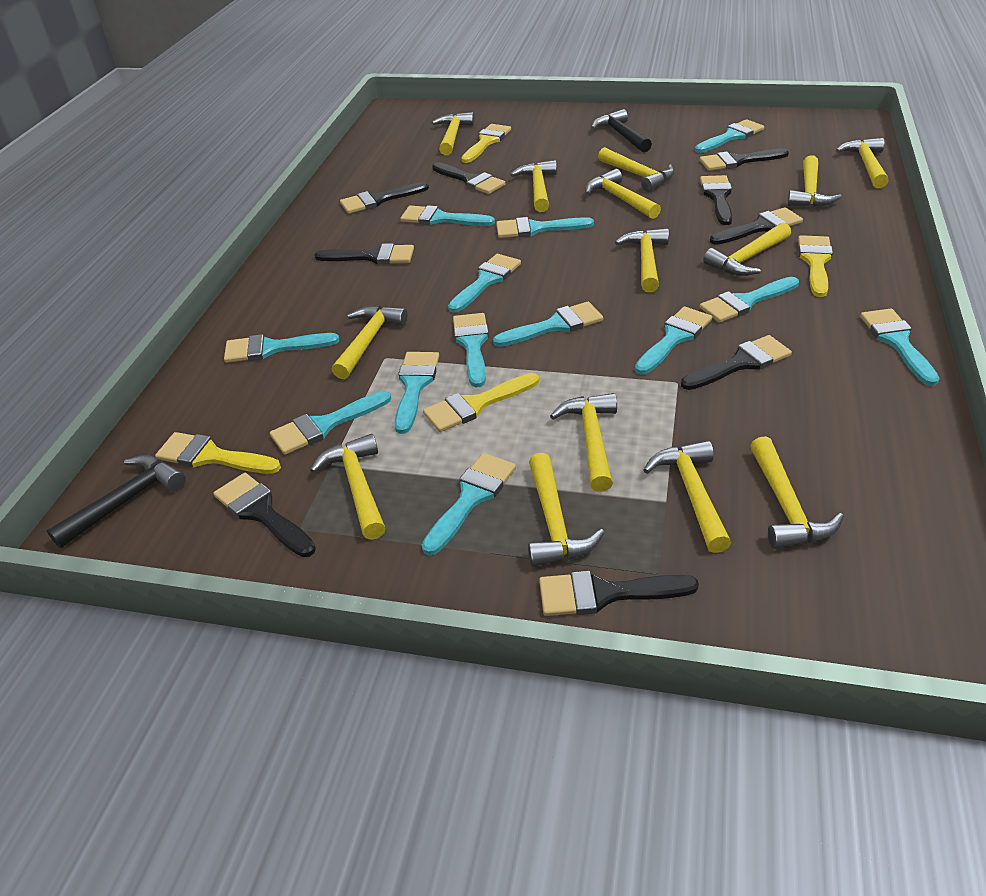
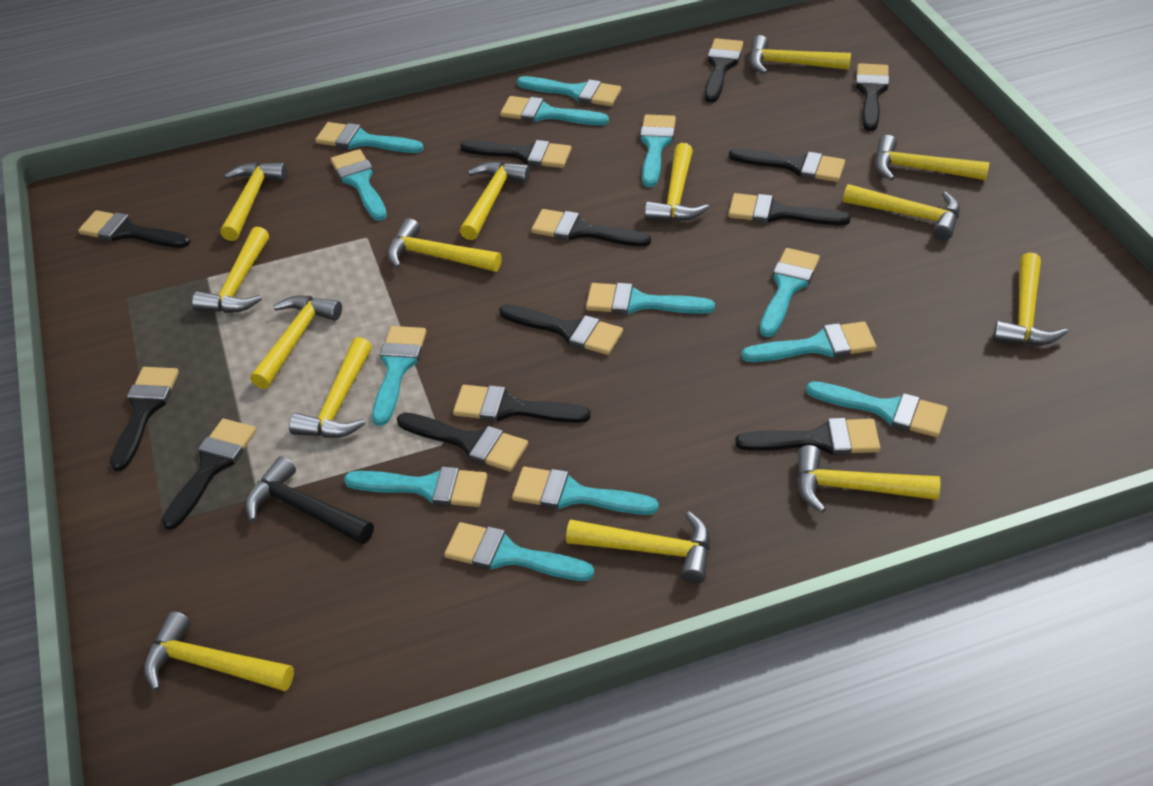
black brush: 9 -> 13
black hammer: 2 -> 1
yellow brush: 4 -> 0

